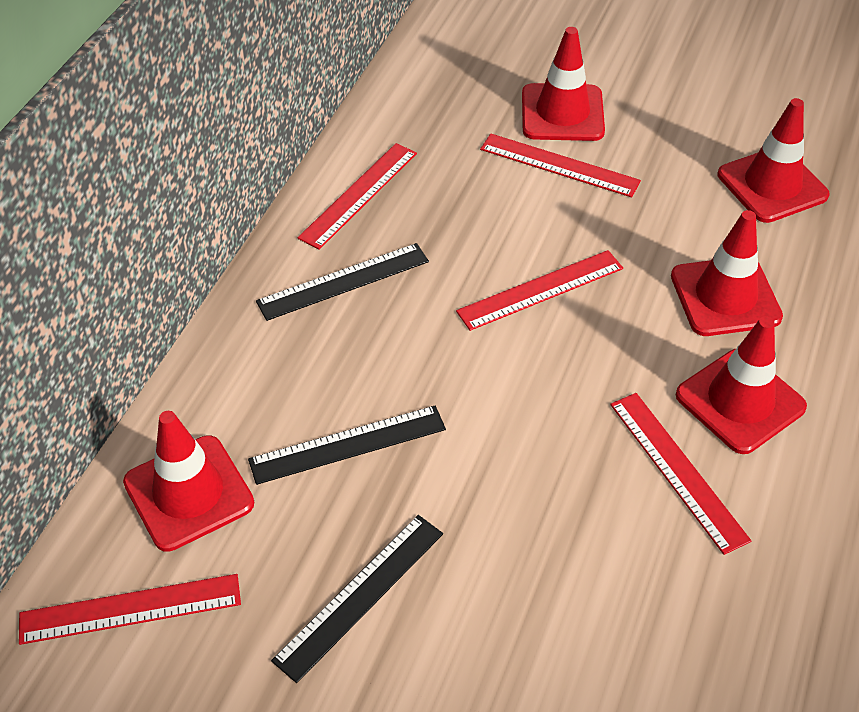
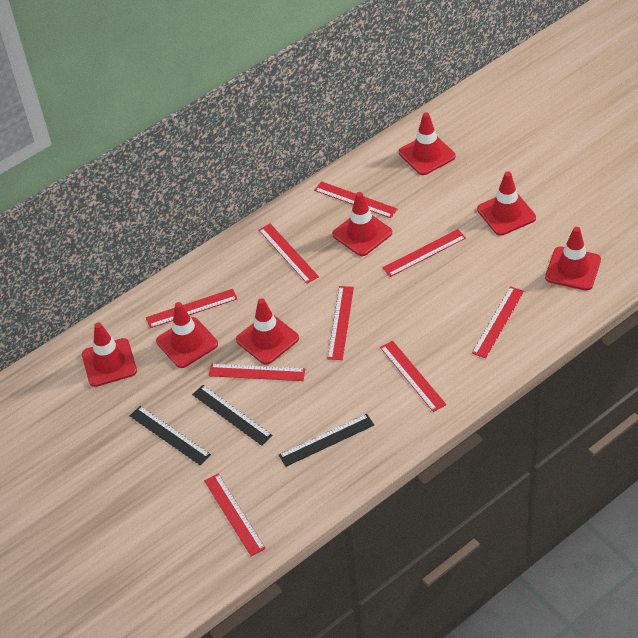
red ruler: 5 -> 9
red traffic cone: 5 -> 7

